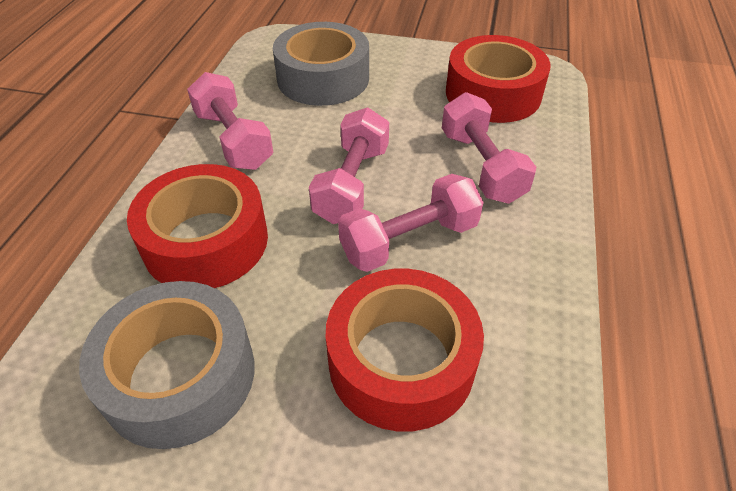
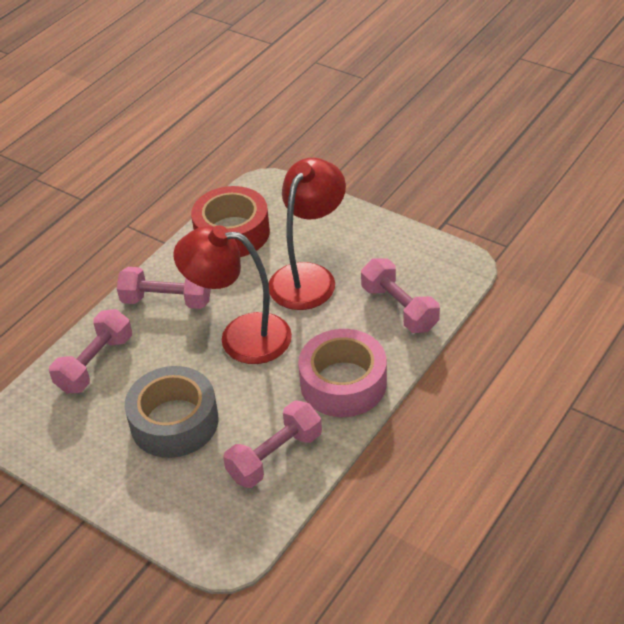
grey tape: 2 -> 1
pink tape: 0 -> 1
red lamp: 0 -> 2
red tape: 3 -> 1

